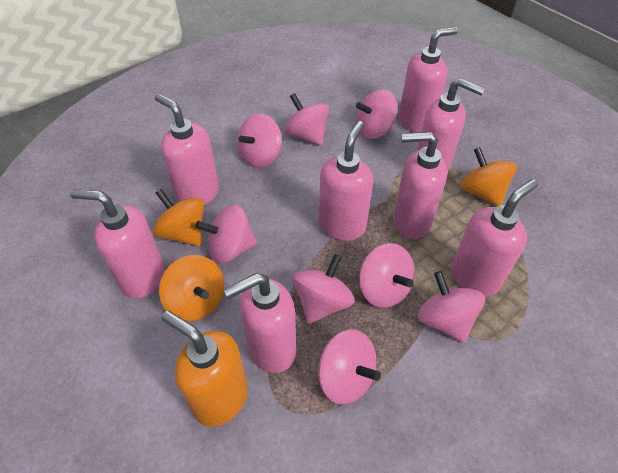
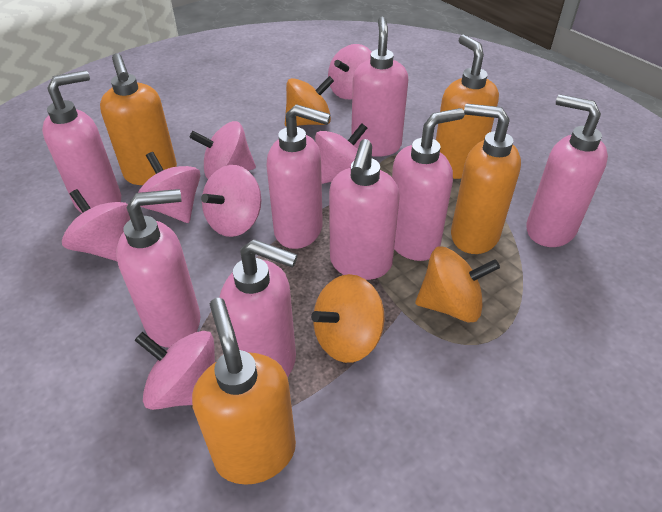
orange soap dispenser: 1 -> 4
pink spinning top: 8 -> 7

